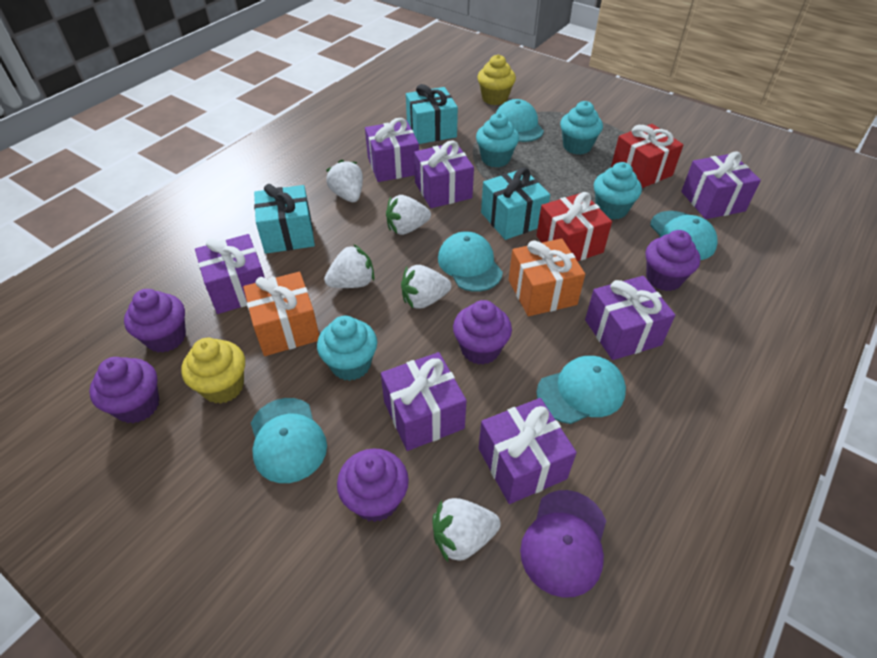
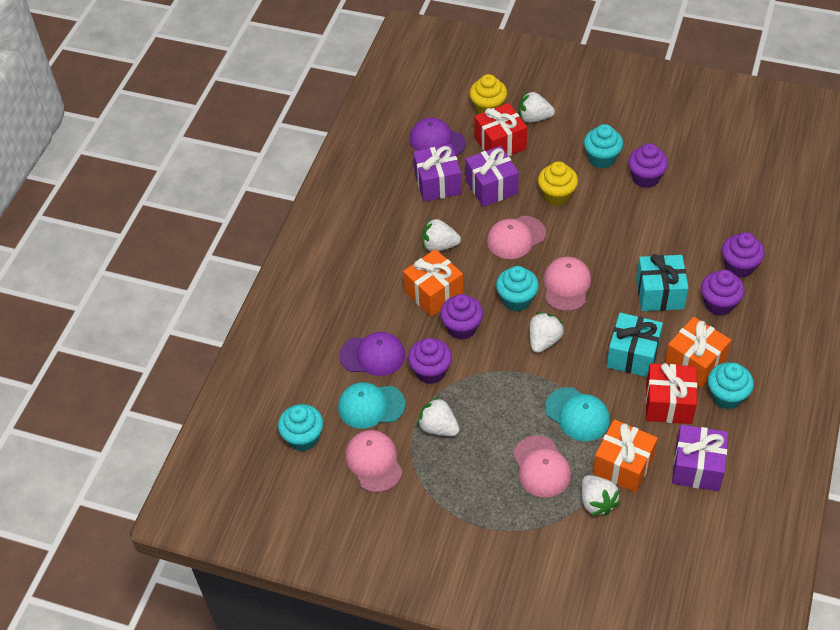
orange gift: 2 -> 3
pink cap: 0 -> 4
purple cap: 1 -> 2
purple gift: 7 -> 3
turquoise cap: 5 -> 2
turquoise gift: 3 -> 2

